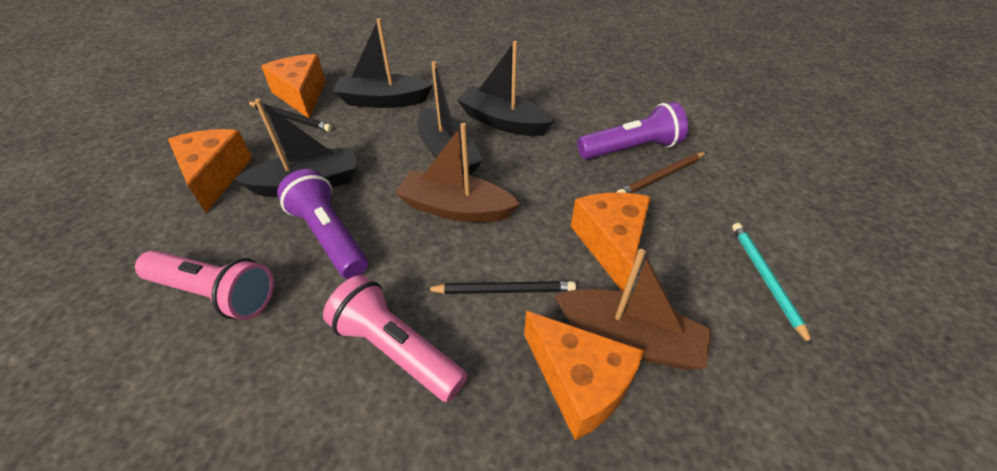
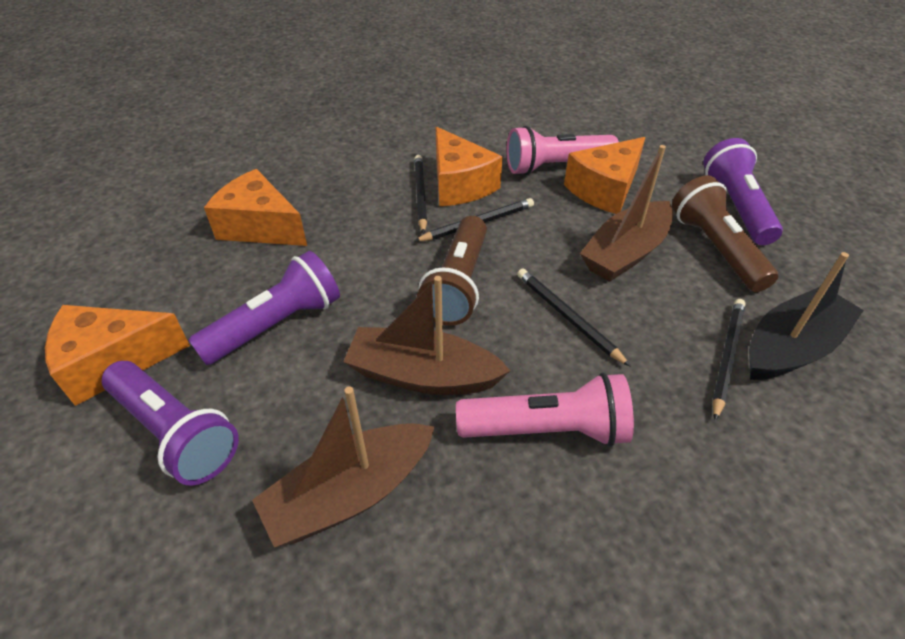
black boat: 4 -> 1
black pencil: 2 -> 4
brown boat: 2 -> 3
brown flashlight: 0 -> 2
brown pencil: 1 -> 0
purple flashlight: 2 -> 3
turquoise pencil: 1 -> 0

